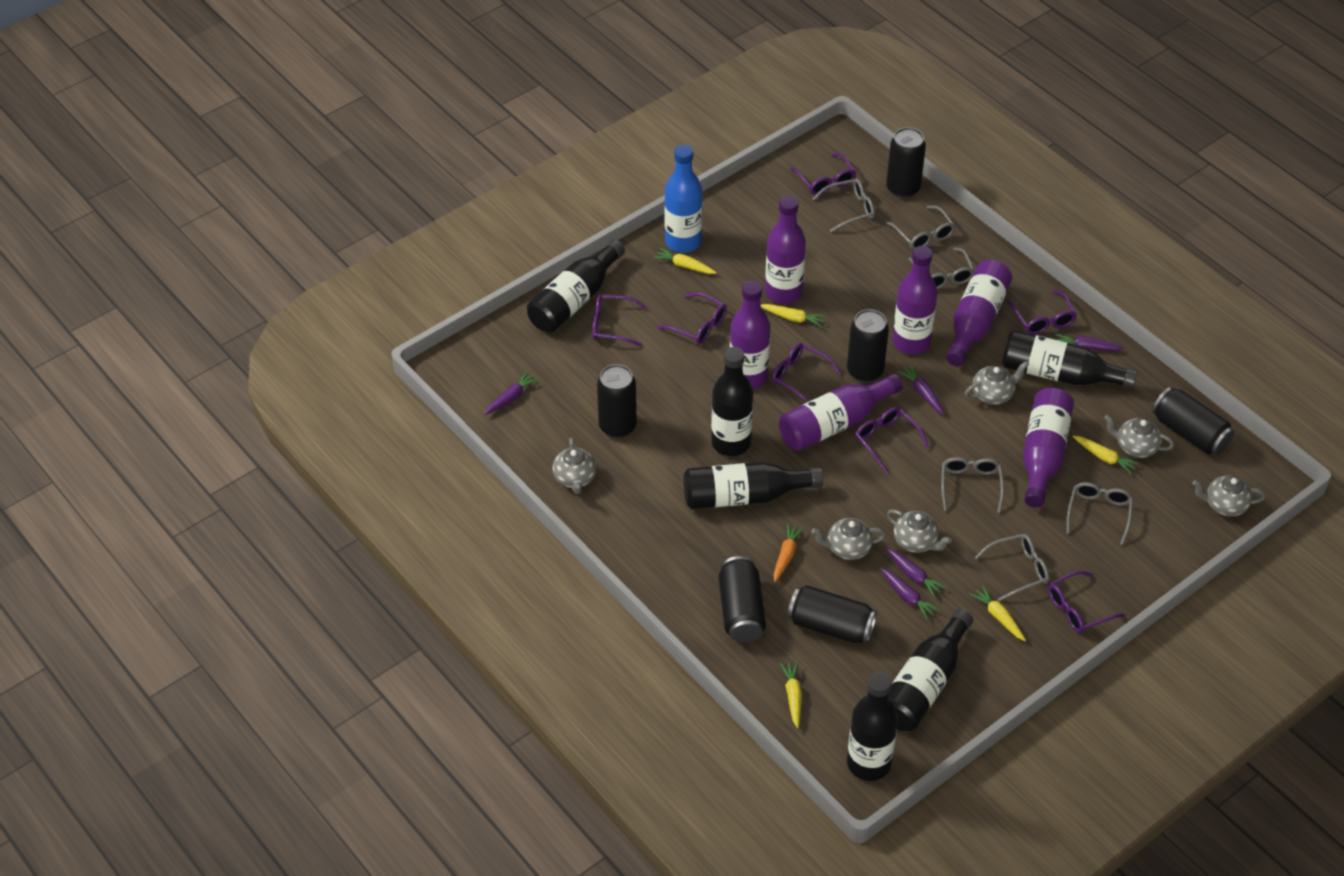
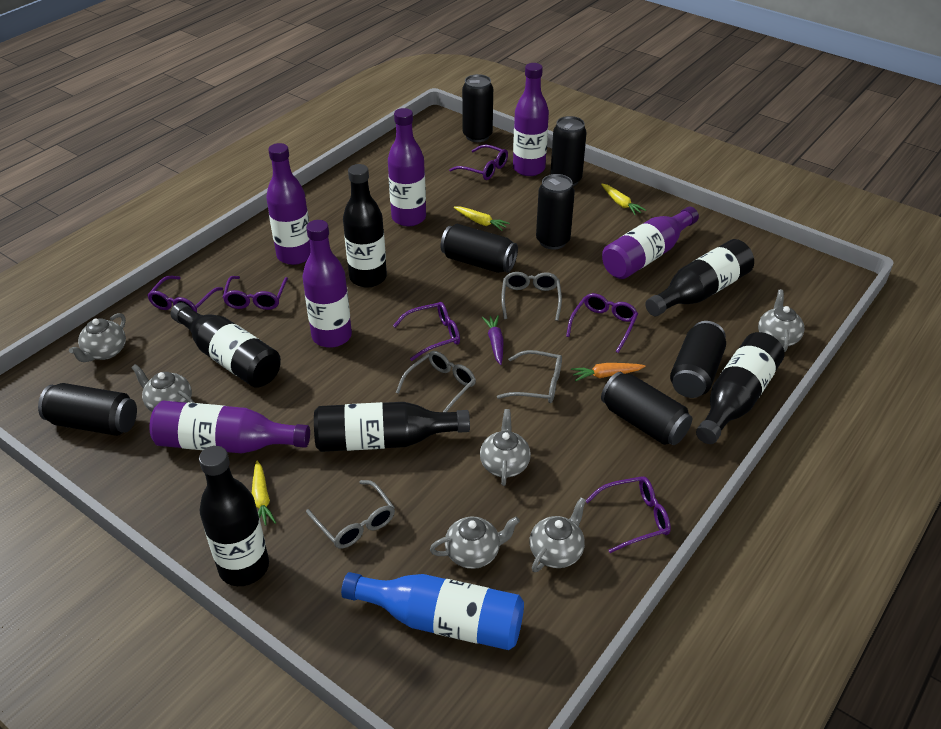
black can: 6 -> 7
grey glasses: 6 -> 4
purple carrot: 5 -> 1
purple glasses: 7 -> 6
yellow carrot: 5 -> 3

